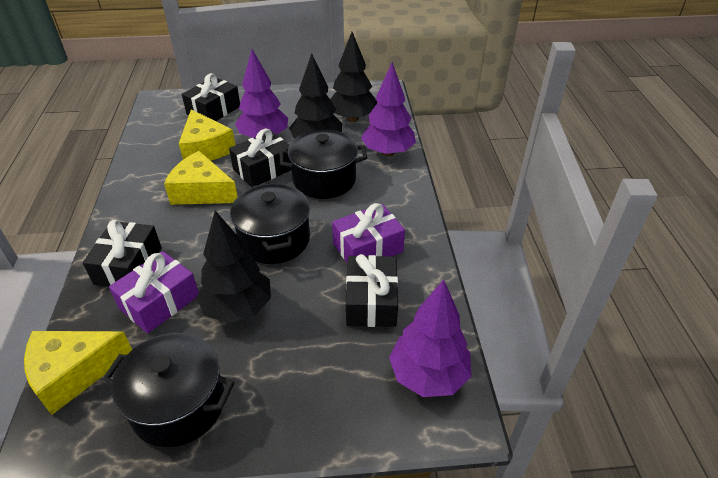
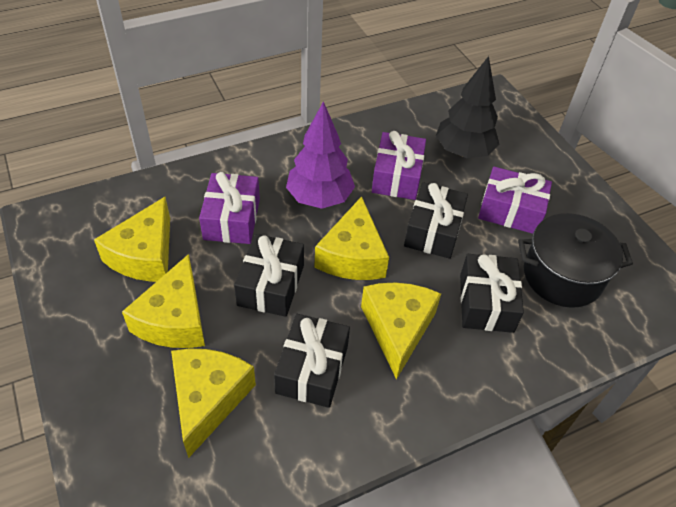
black pot: 3 -> 1
black tree: 3 -> 1
purple gift: 2 -> 3
purple tree: 3 -> 1
yellow cheese: 3 -> 5

